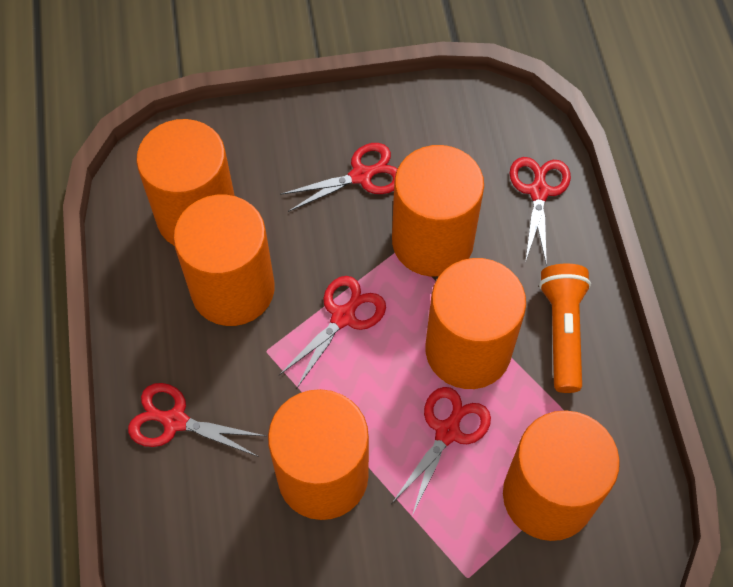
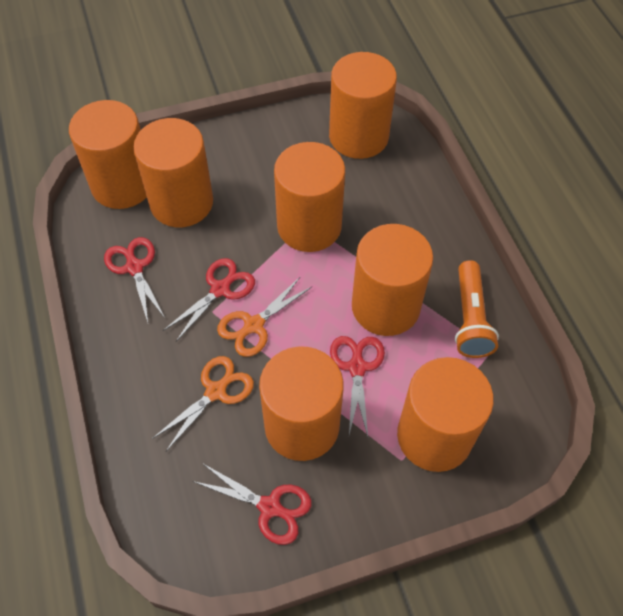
orange cylinder: 6 -> 7
orange scissors: 0 -> 2
red scissors: 5 -> 4

